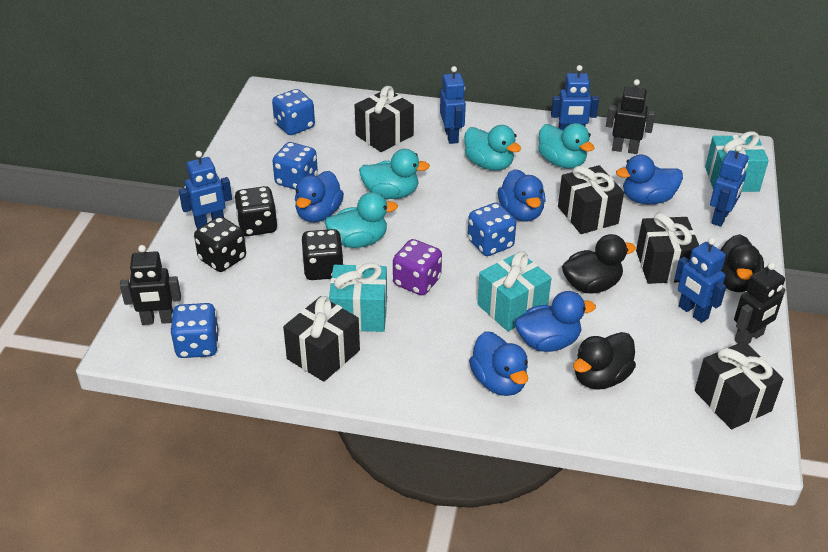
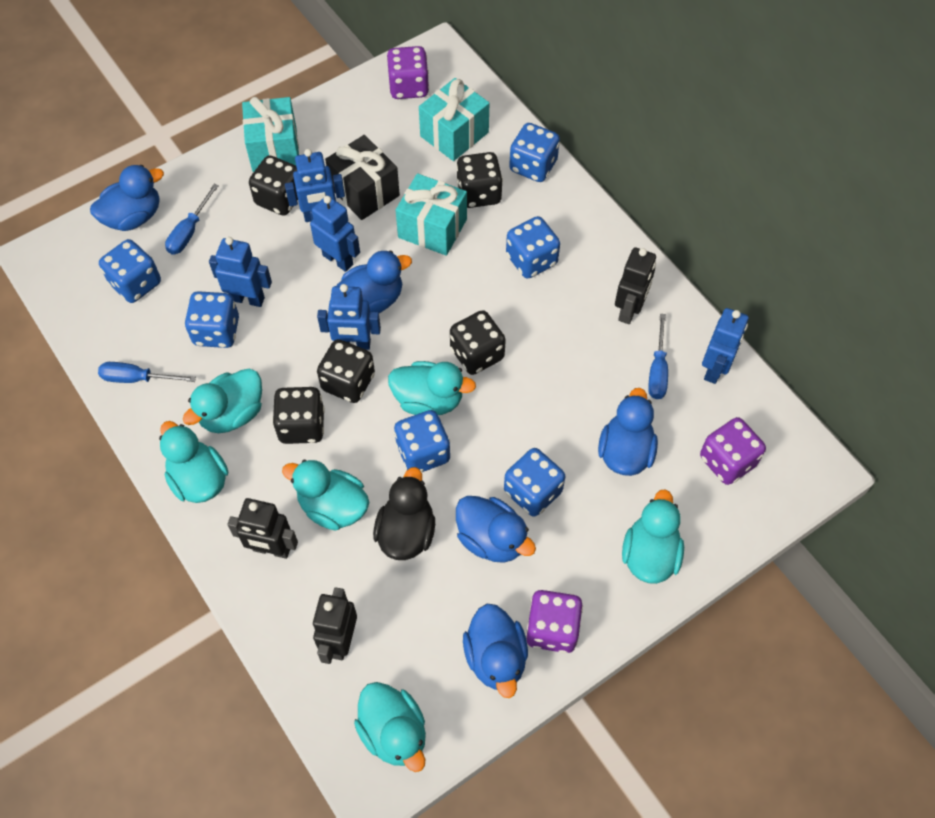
black dice: 3 -> 5
black duck: 3 -> 1
black gift: 5 -> 1
blue dice: 4 -> 6
blue screwdriver: 0 -> 3
purple dice: 1 -> 3
turquoise duck: 4 -> 6

